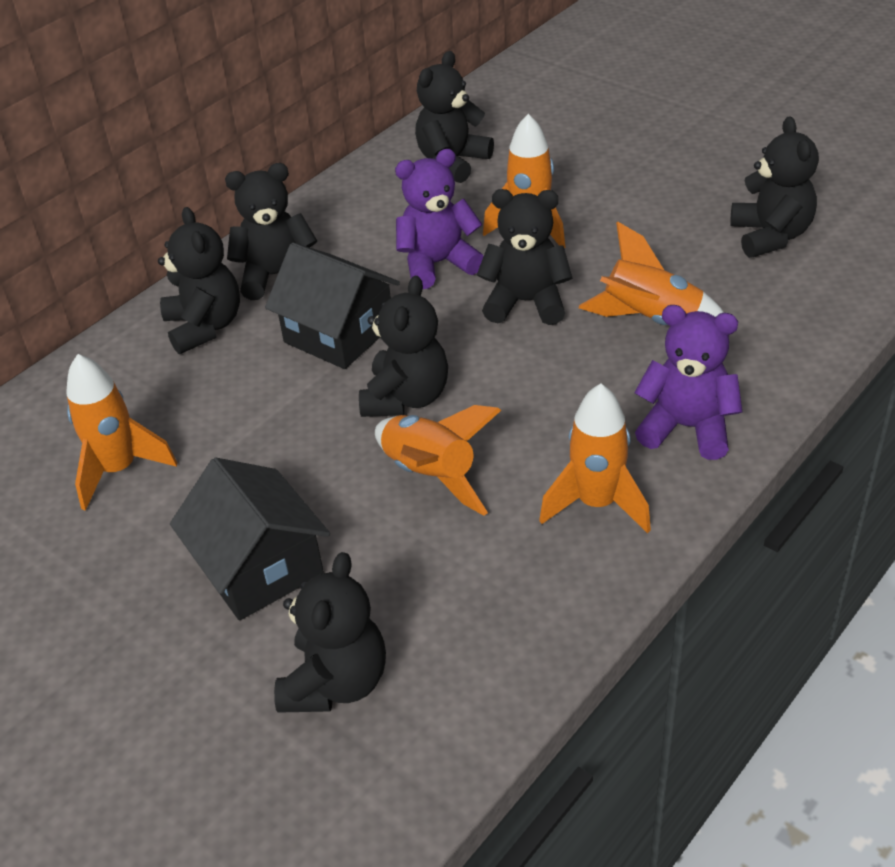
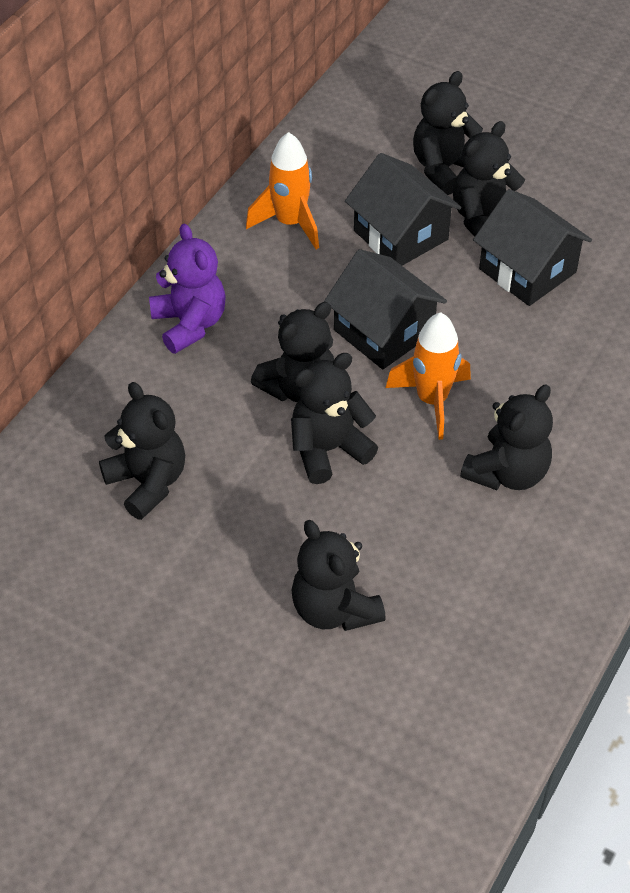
black house: 2 -> 3
orange rocket: 5 -> 2
purple teddy bear: 2 -> 1

